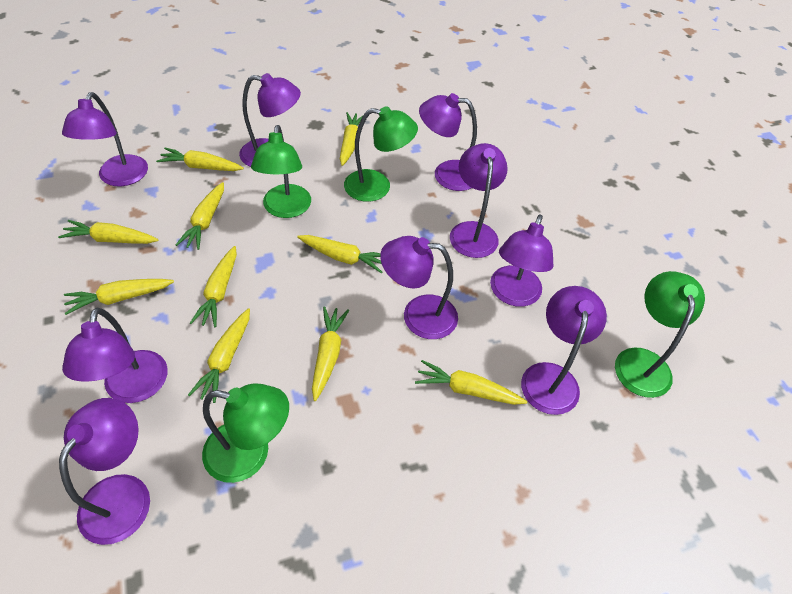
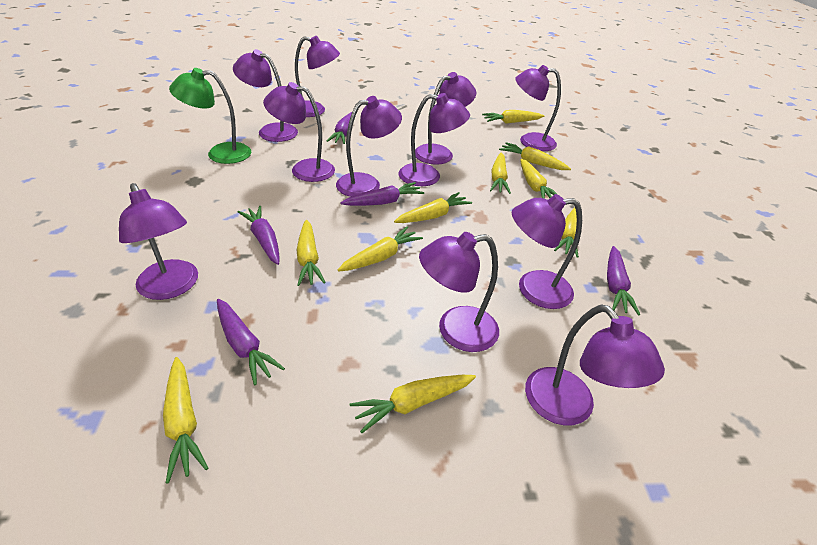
green lamp: 4 -> 1
purple carrot: 0 -> 5
purple lamp: 9 -> 11

